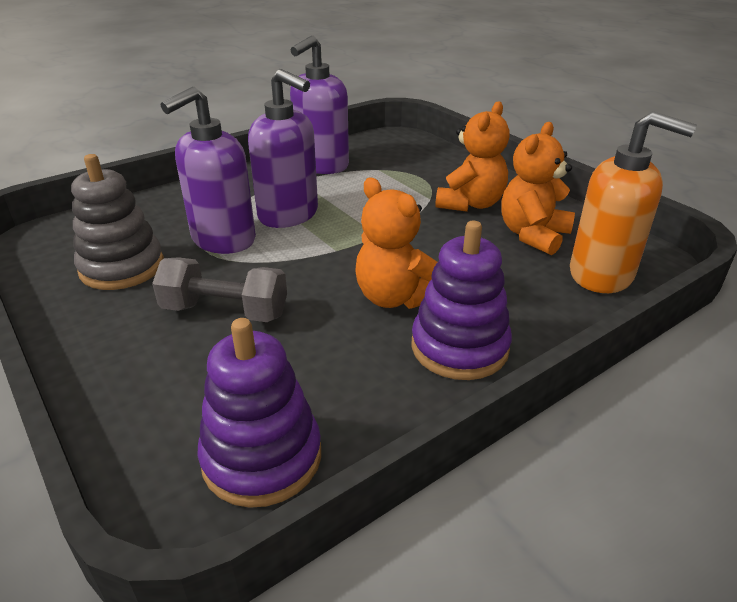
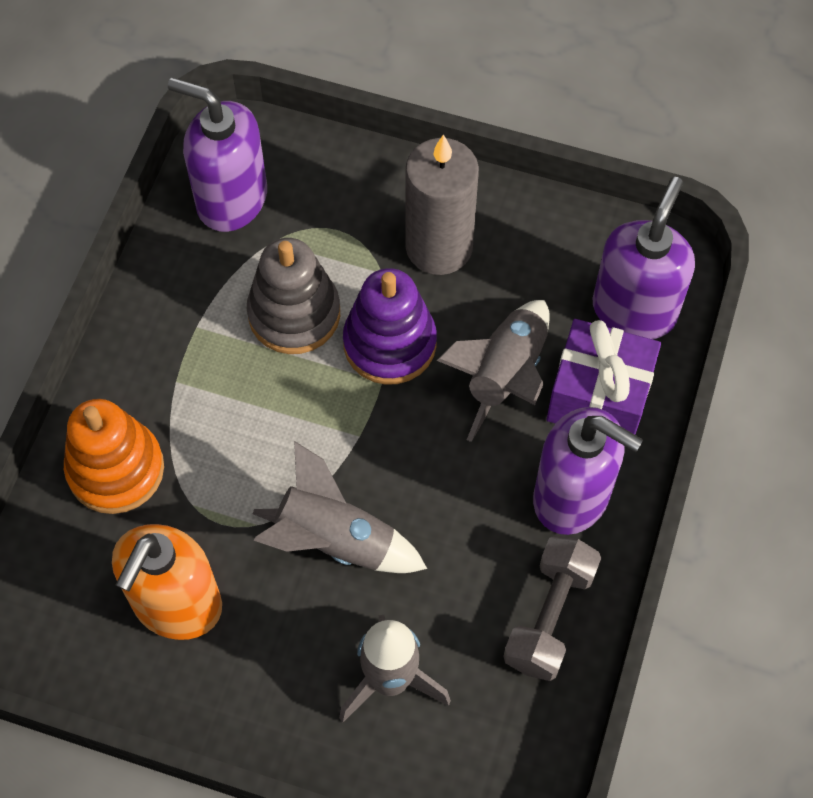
grey candle: 0 -> 1
grey rocket: 0 -> 3
orange stacking toy: 0 -> 1
orange teddy bear: 3 -> 0
purple gift: 0 -> 1
purple stacking toy: 2 -> 1

